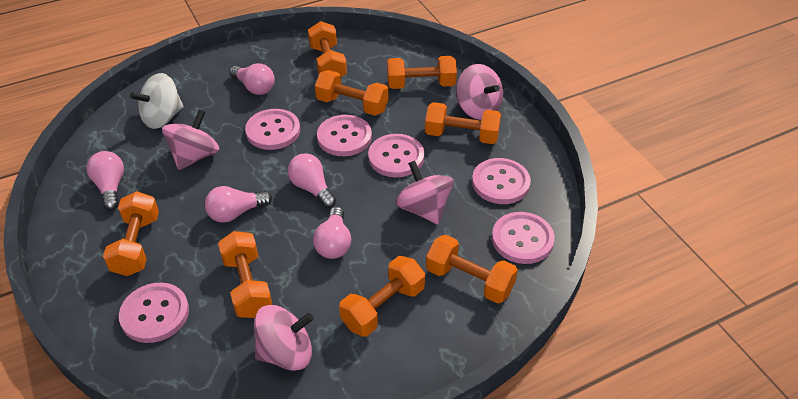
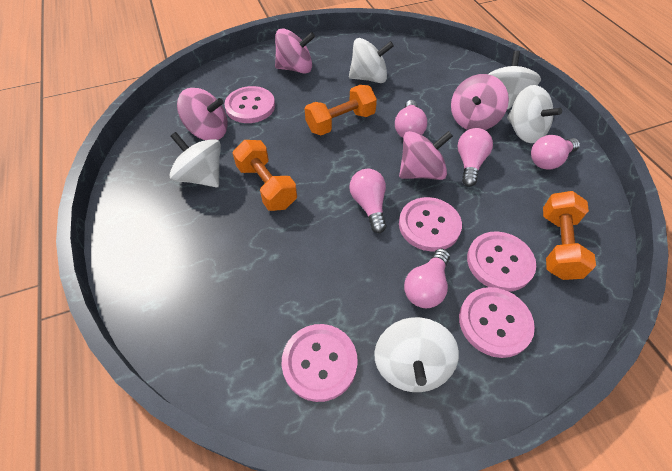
orange dumbbell: 8 -> 3
pink button: 6 -> 5
white spinning top: 1 -> 5

